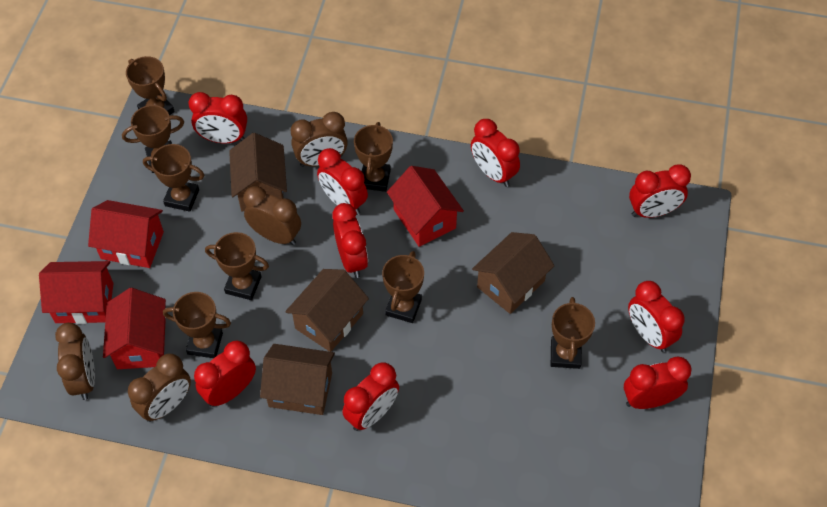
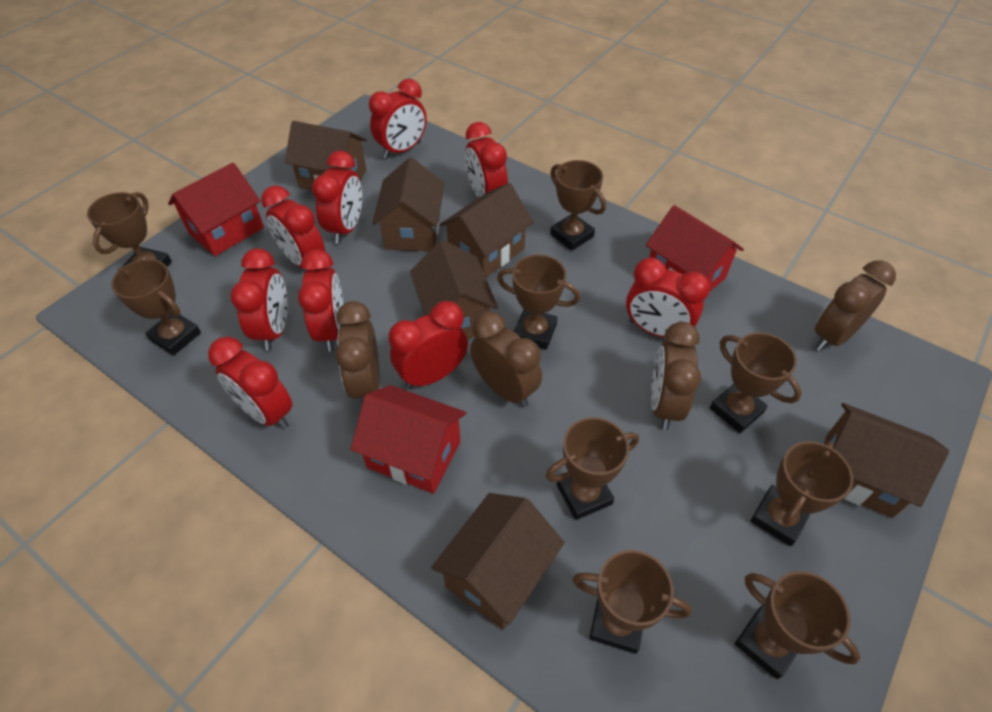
brown house: 4 -> 6
brown trophy: 8 -> 9
red house: 4 -> 3

